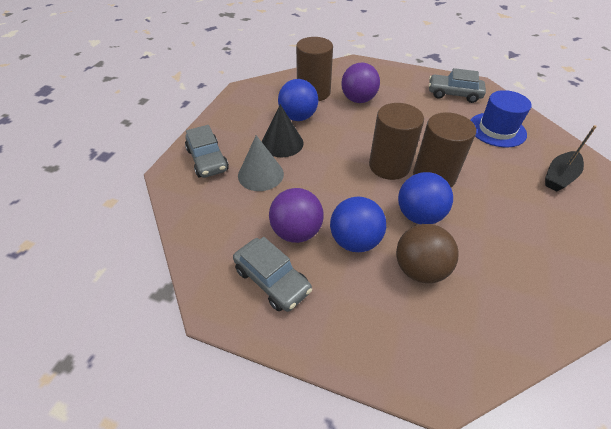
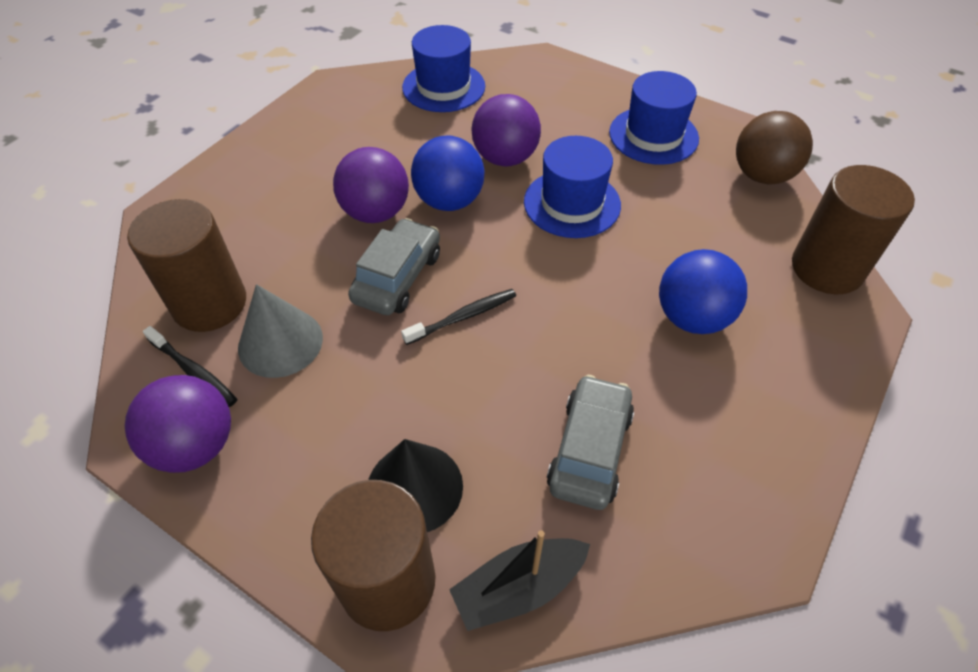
black toothbrush: 0 -> 2
blue ball: 3 -> 2
blue hat: 1 -> 3
grey car: 3 -> 2
purple ball: 2 -> 3

